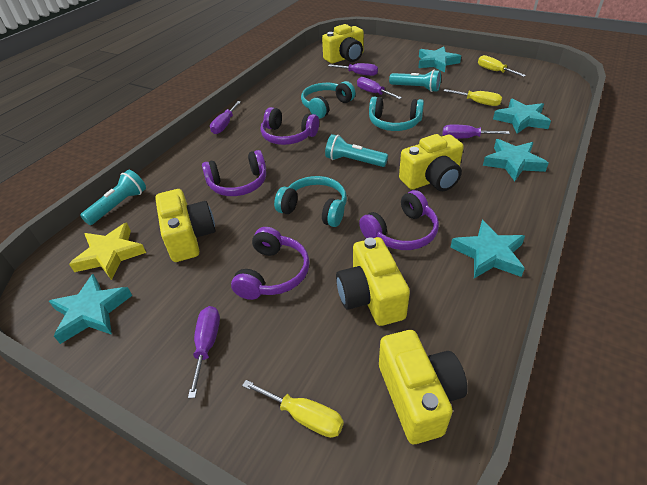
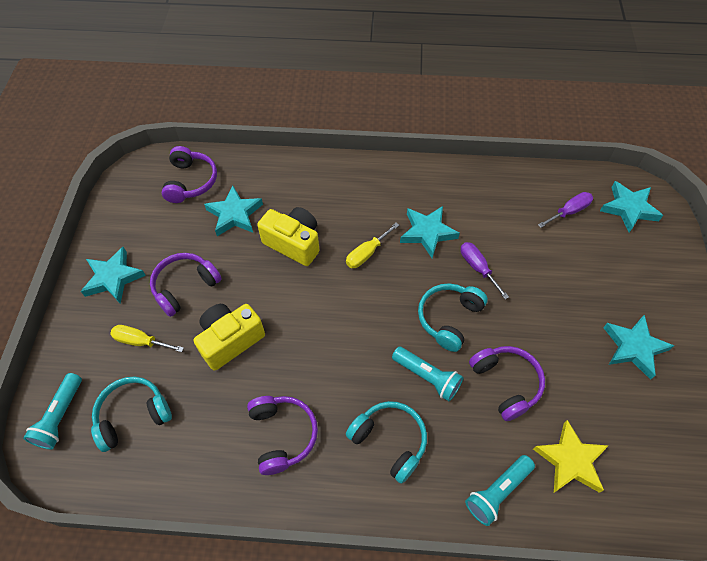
purple screwdriver: 5 -> 2
yellow camera: 5 -> 2
yellow screwdriver: 3 -> 2

